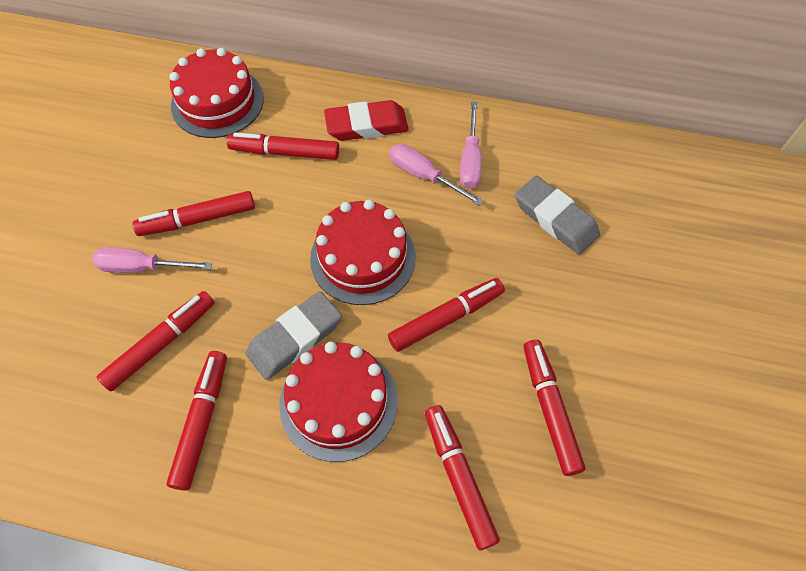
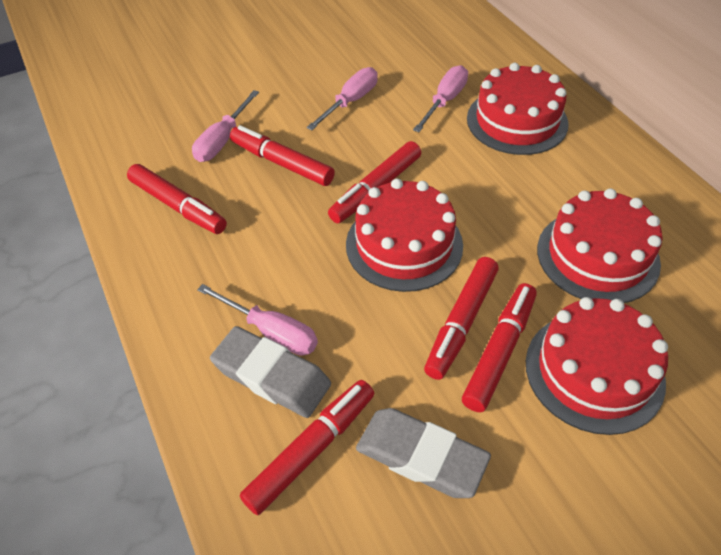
pink screwdriver: 3 -> 4
red cake: 3 -> 4
red eraser: 1 -> 0
red marker: 7 -> 6

